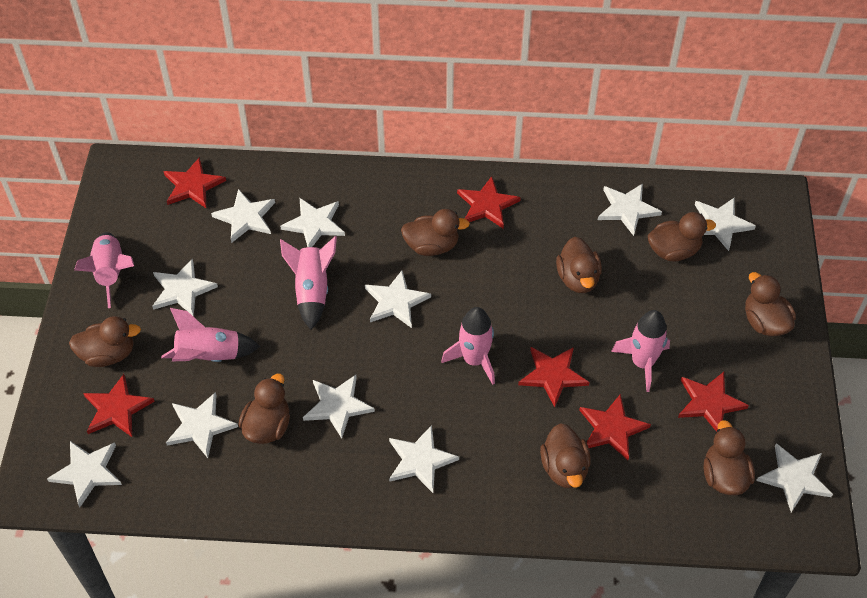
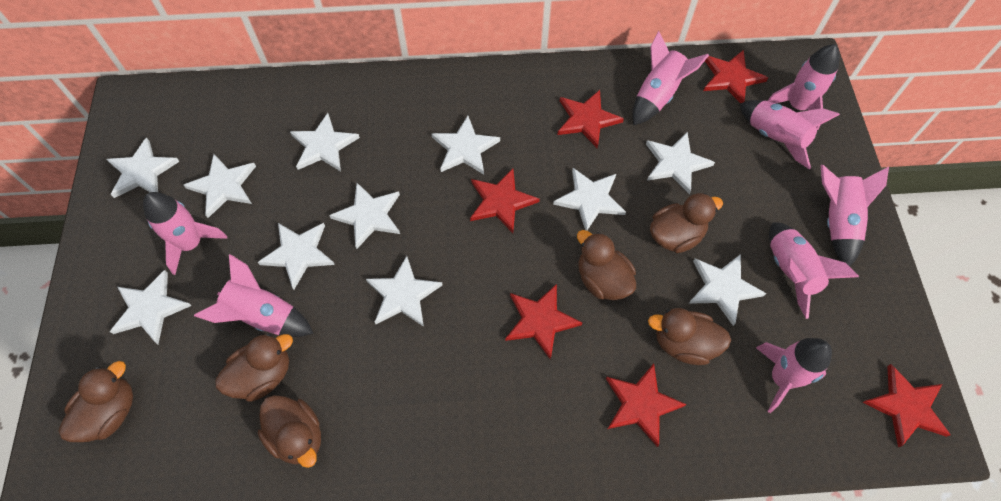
brown duck: 8 -> 6
pink rocket: 5 -> 8

